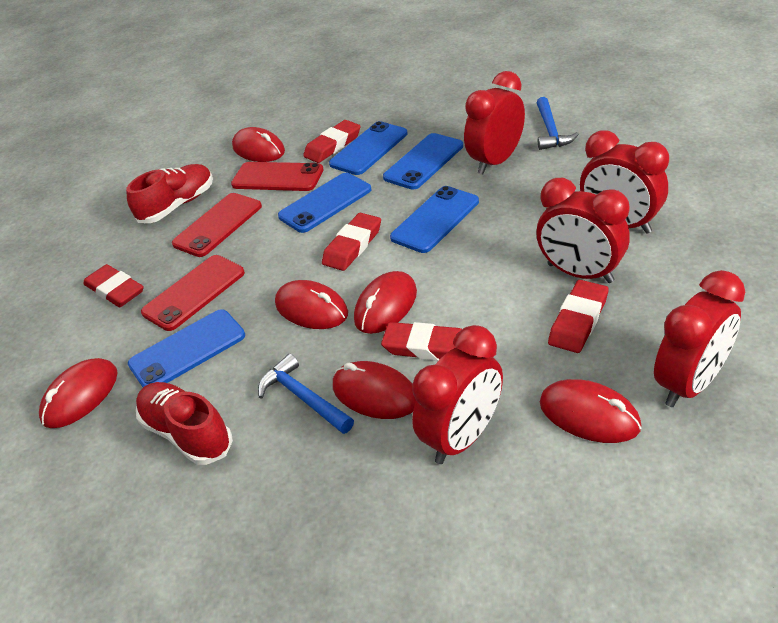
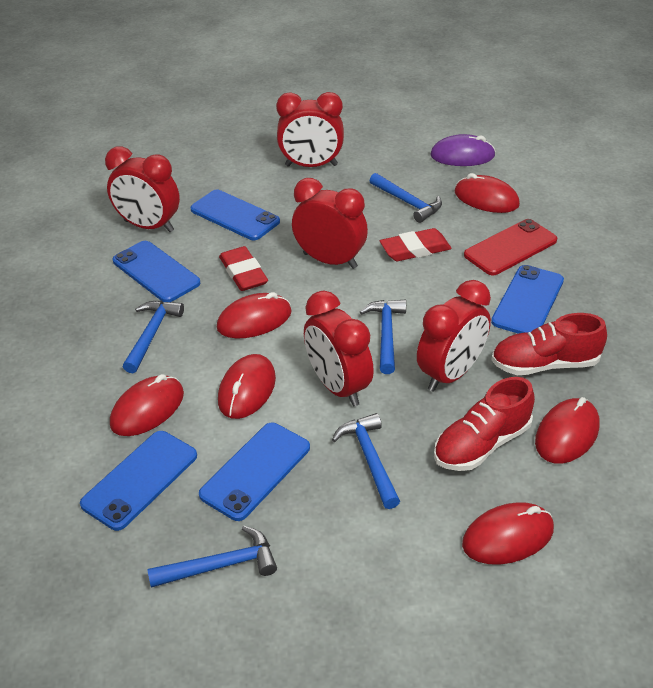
blue hammer: 2 -> 5
purple mouse: 0 -> 1
red eraser: 5 -> 2
red phone: 3 -> 1

